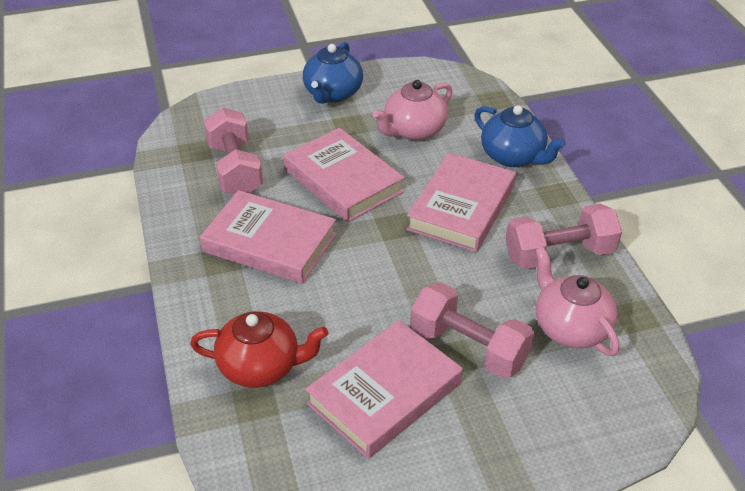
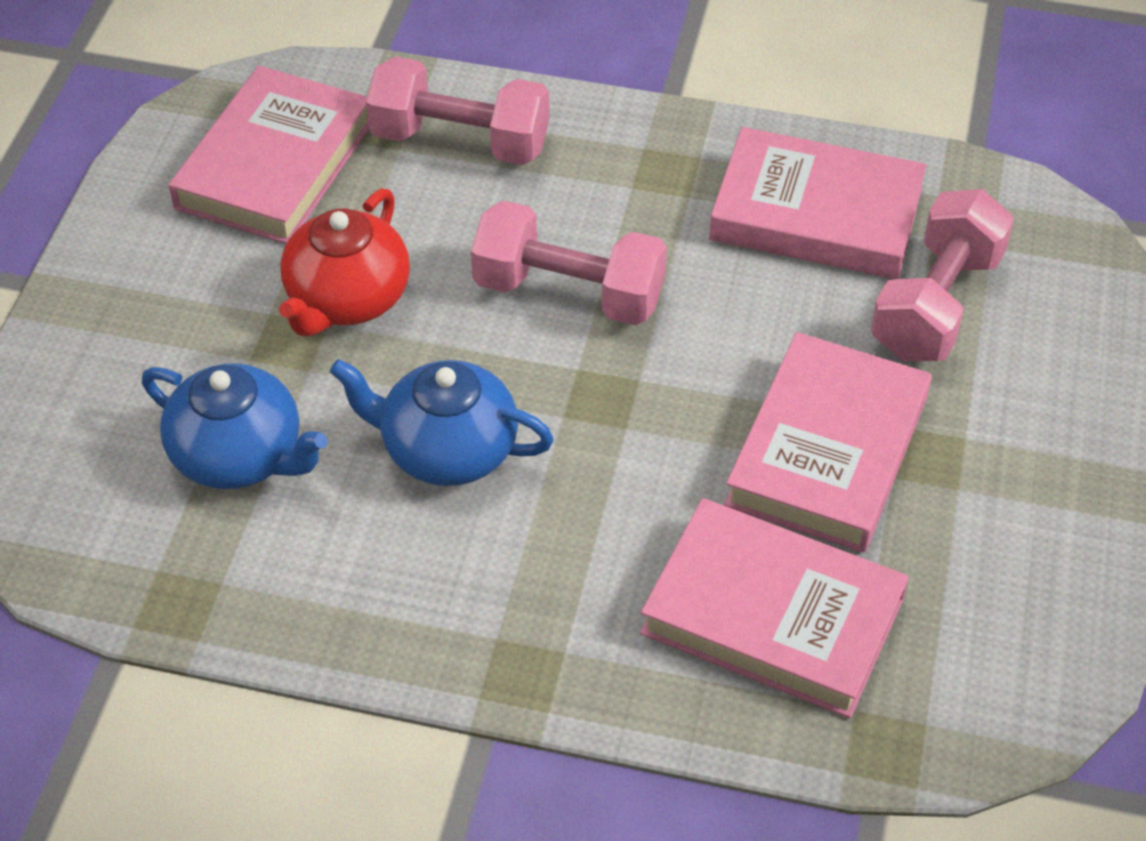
pink teapot: 2 -> 0

